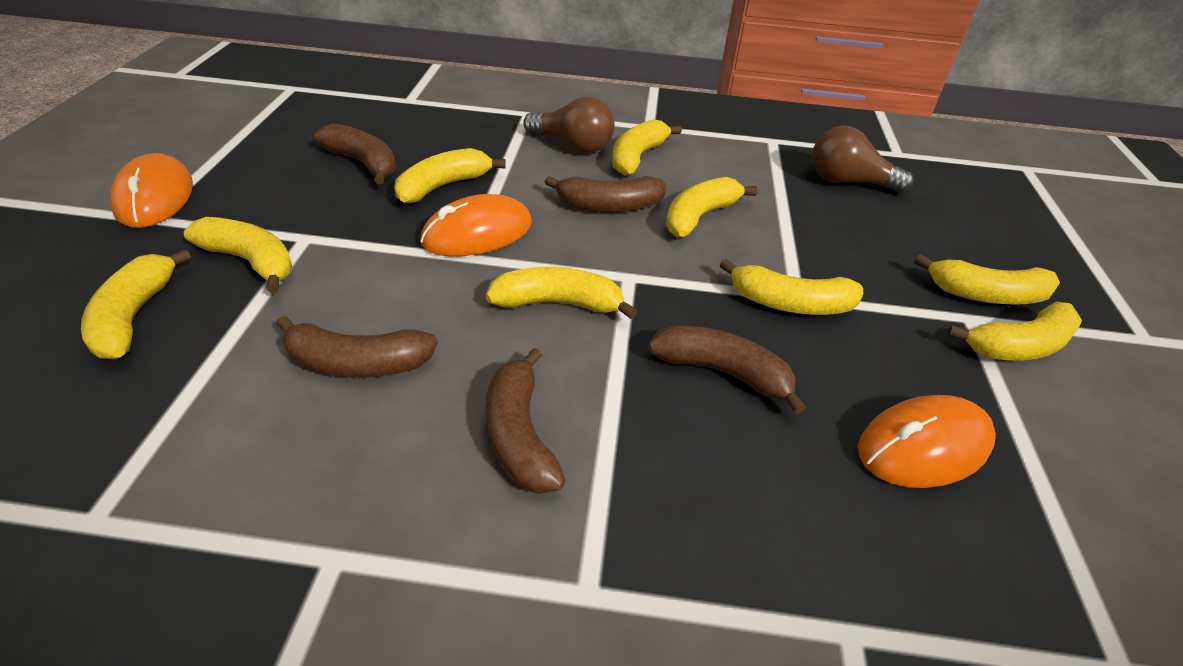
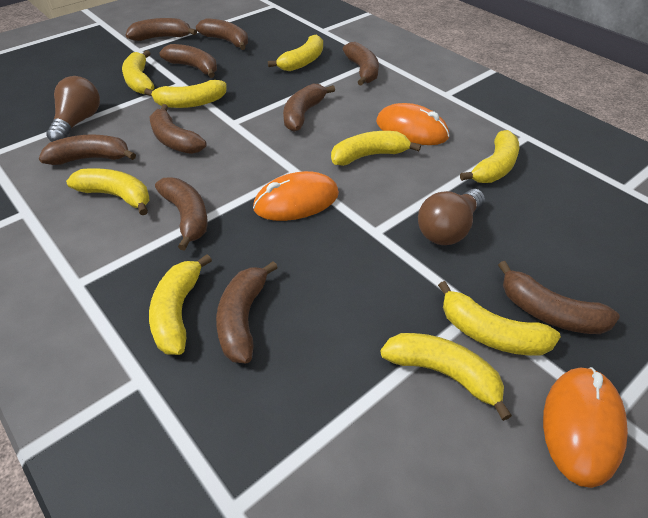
brown banana: 5 -> 10

